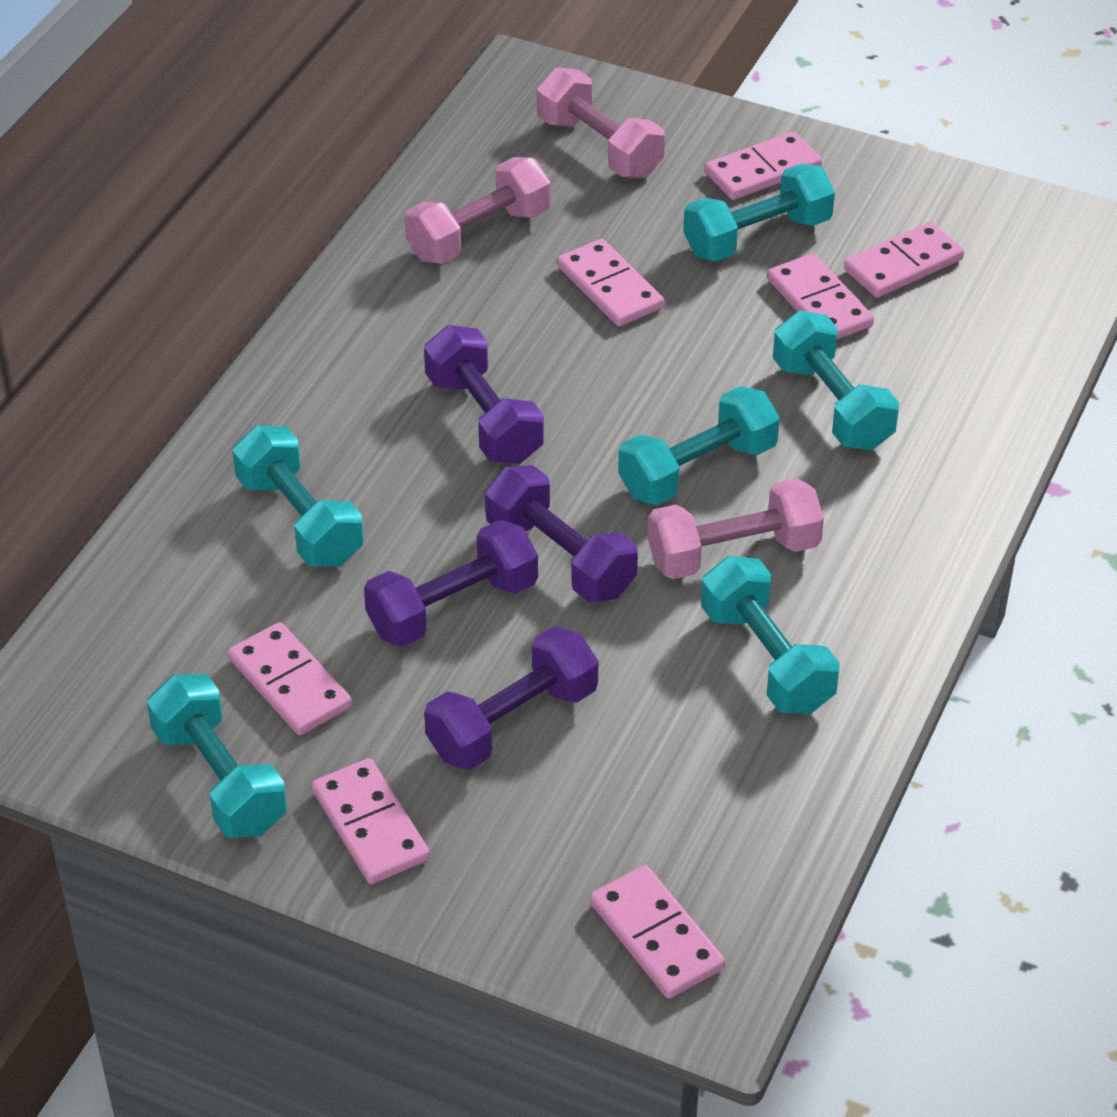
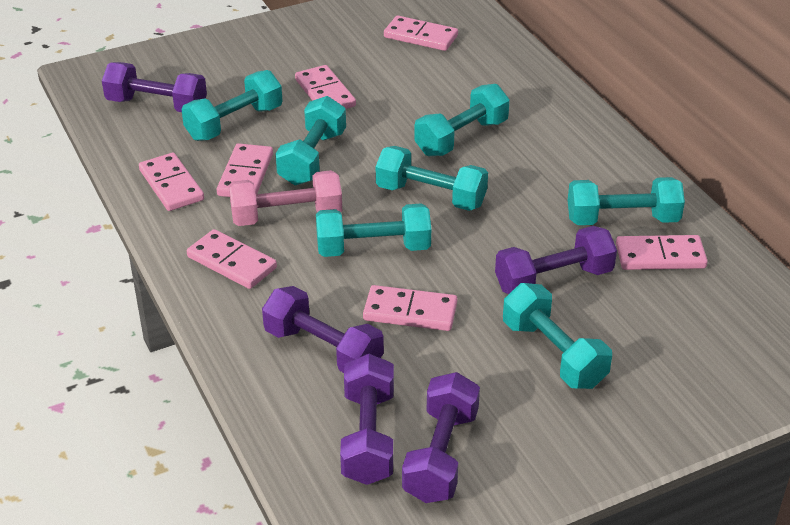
pink dumbbell: 3 -> 1
purple dumbbell: 4 -> 5
turquoise dumbbell: 6 -> 7

